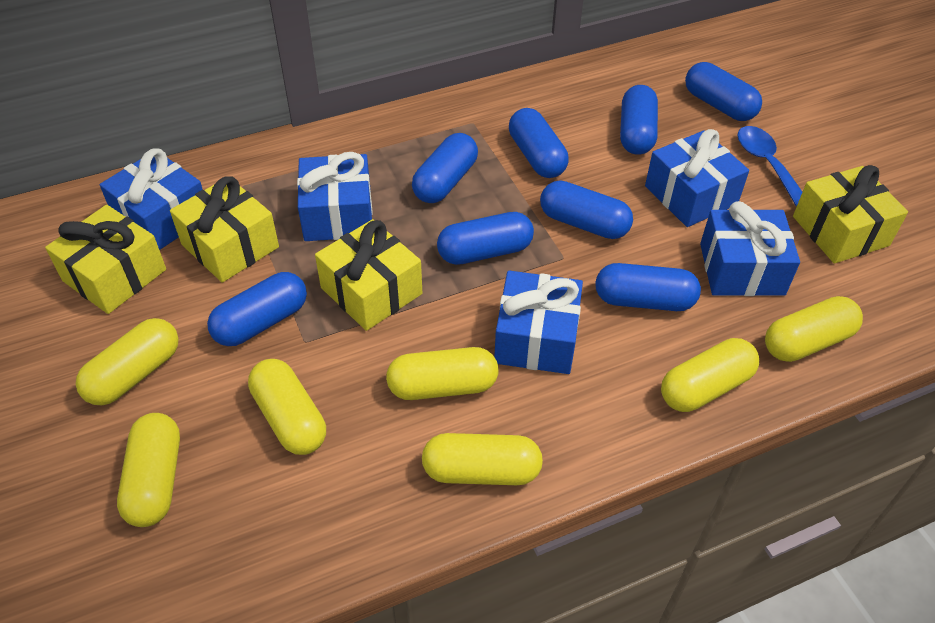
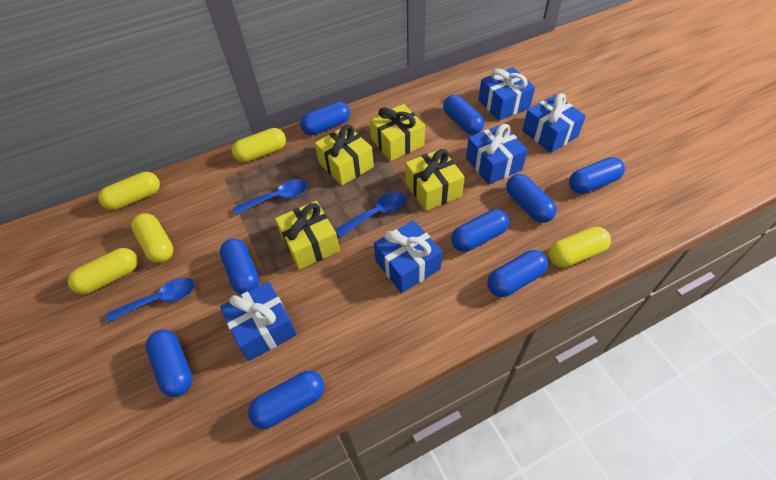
blue capsule: 8 -> 9
blue spoon: 1 -> 3
yellow capsule: 7 -> 5

